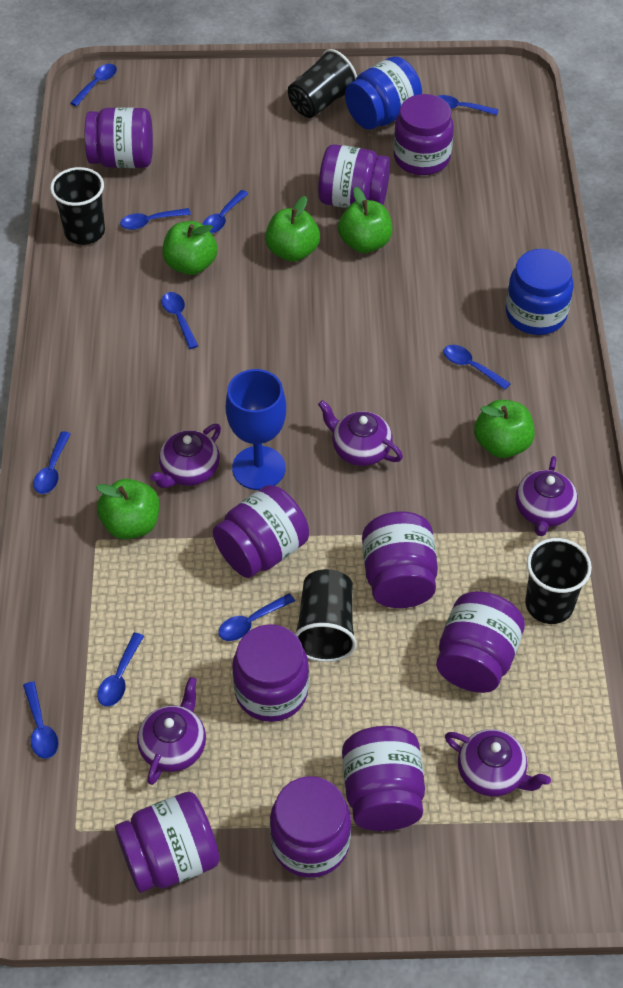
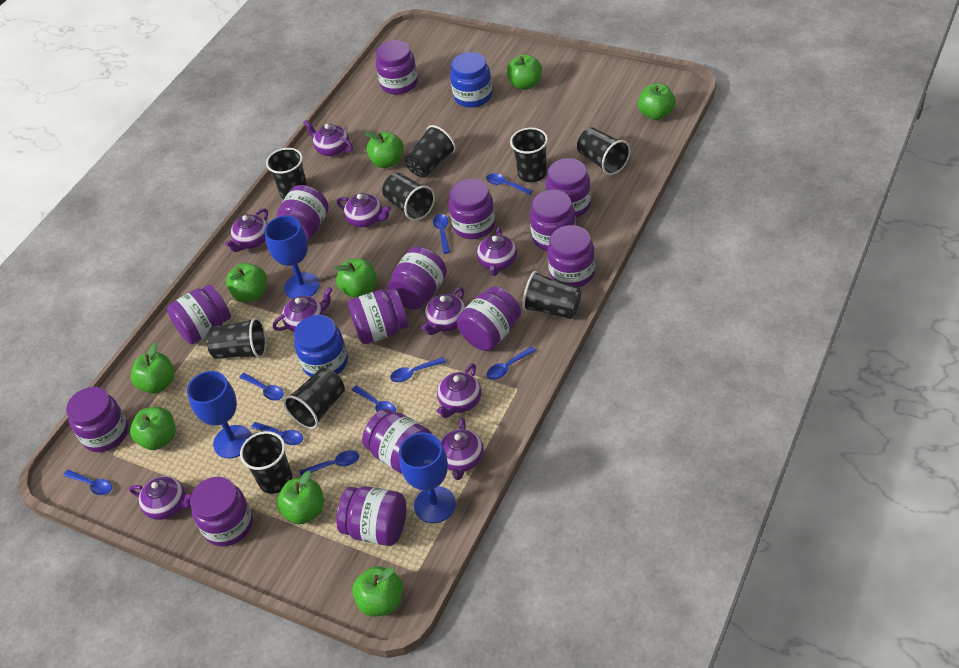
black cup: 4 -> 9
blue goblet: 1 -> 3
blue spoon: 10 -> 9
green apple: 5 -> 9
purple jar: 10 -> 14
purple teapot: 5 -> 9

